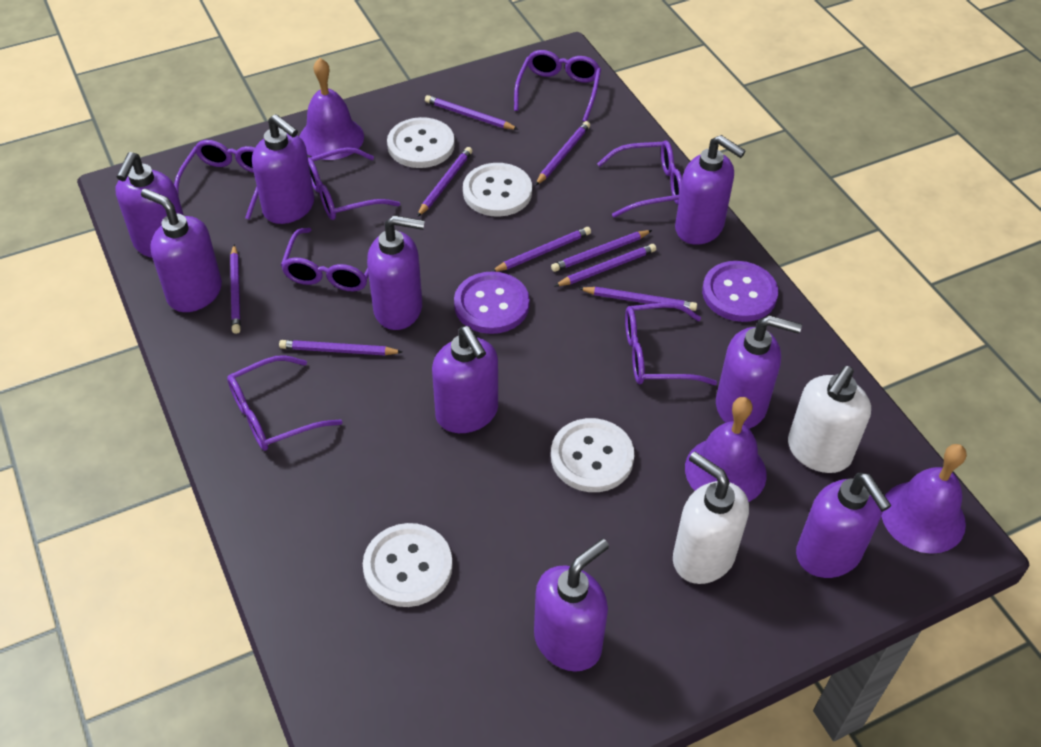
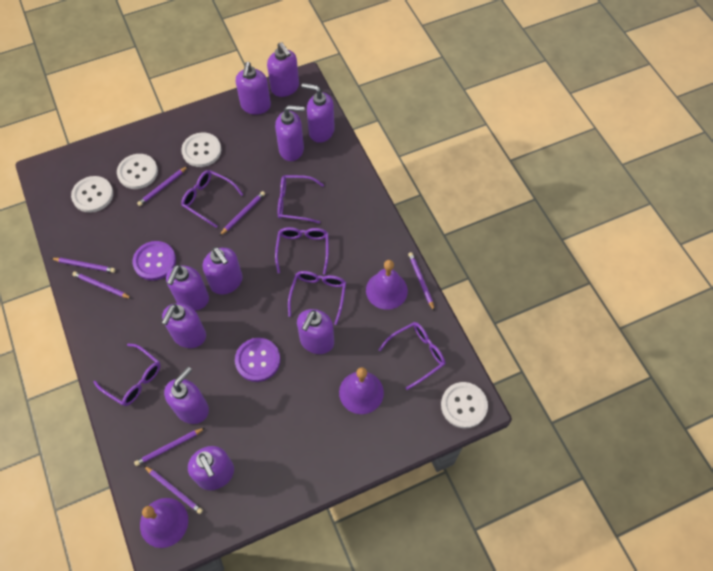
purple glasses: 7 -> 6
purple pencil: 9 -> 7
purple soap dispenser: 9 -> 10
white soap dispenser: 2 -> 0

